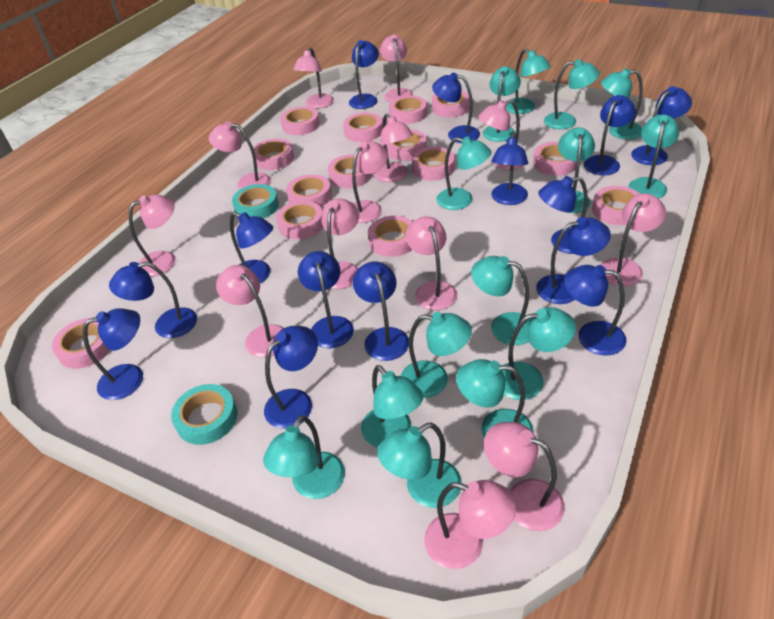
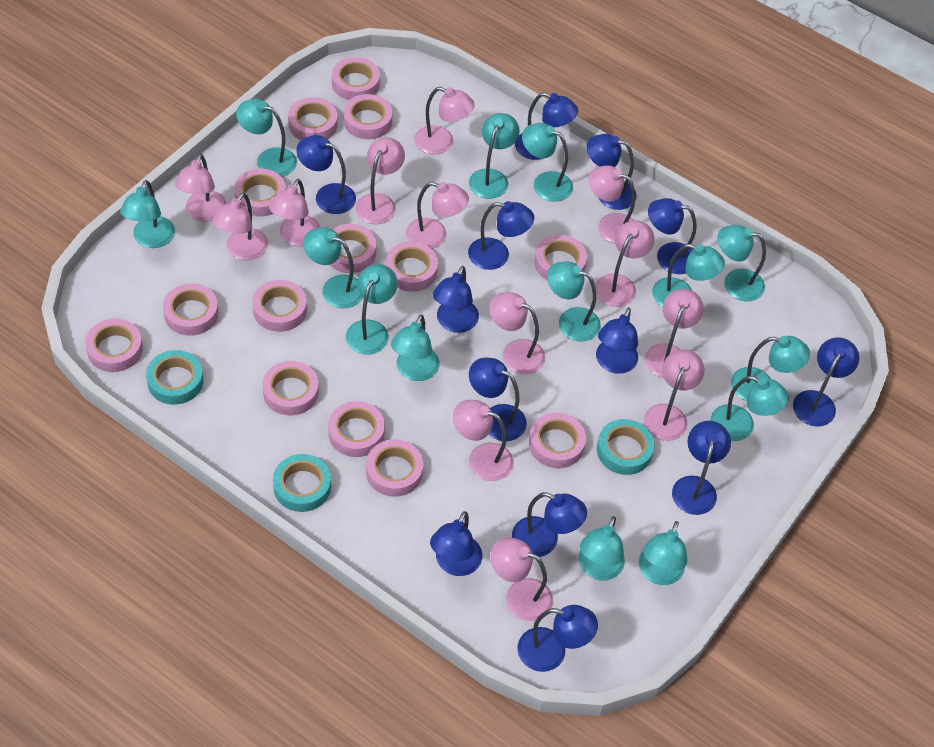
blue lamp: 14 -> 13
turquoise tape: 2 -> 3

